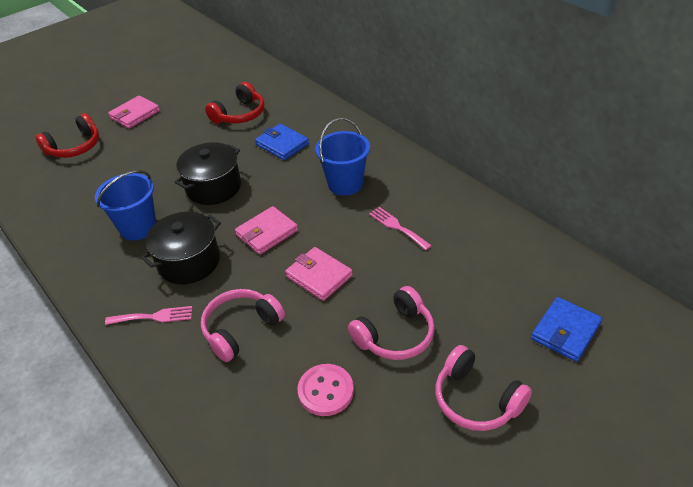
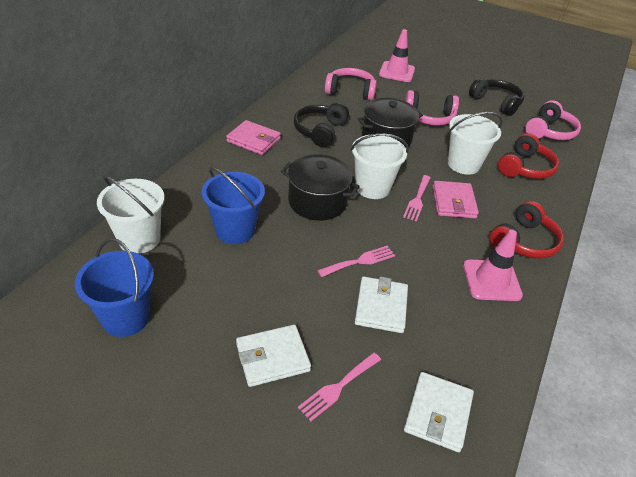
black headphones: 0 -> 2
blue wallet: 2 -> 0
pink button: 1 -> 0
pink fork: 2 -> 3
pink traffic cone: 0 -> 2
pink wallet: 3 -> 2
white bucket: 0 -> 3
white wallet: 0 -> 3

